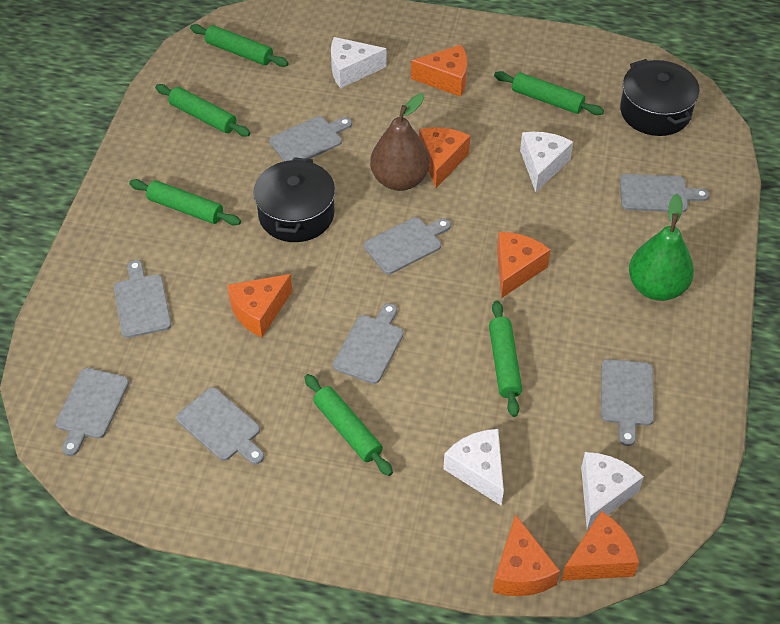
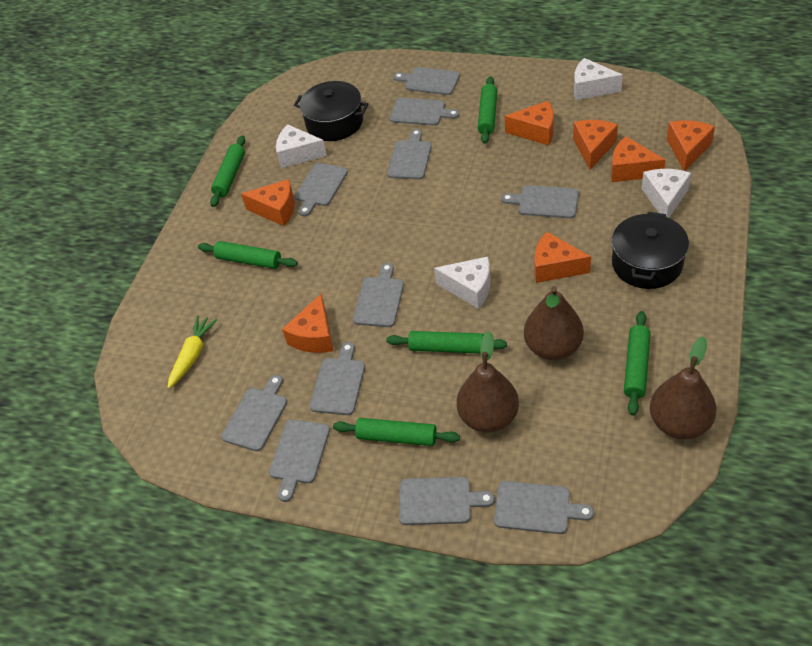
brown pear: 1 -> 3
green pear: 1 -> 0
grey cutting board: 8 -> 11
orange cheese: 6 -> 7
yellow carrot: 0 -> 1

